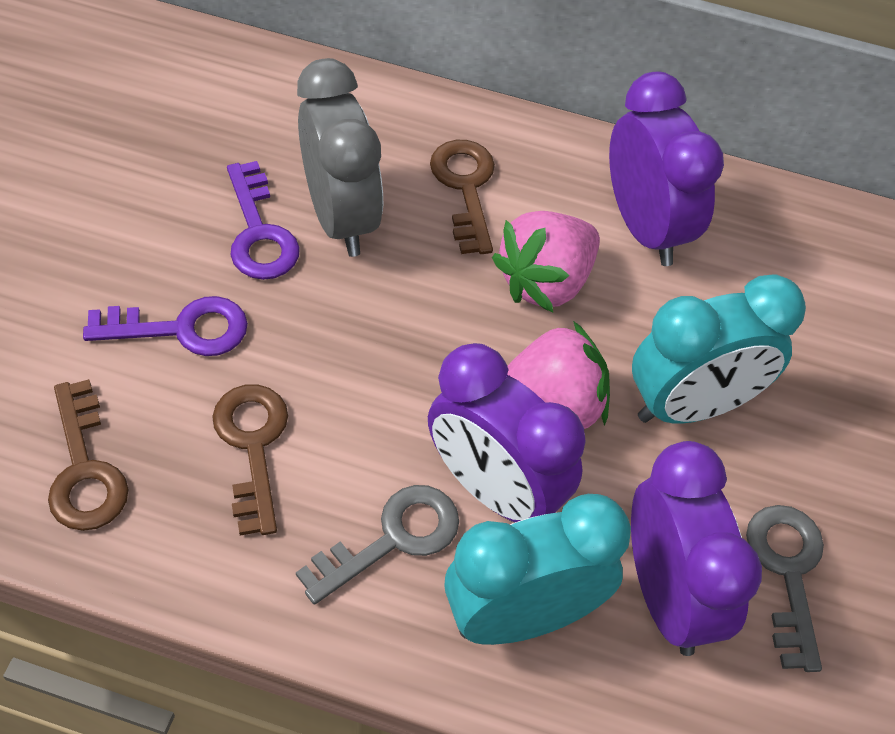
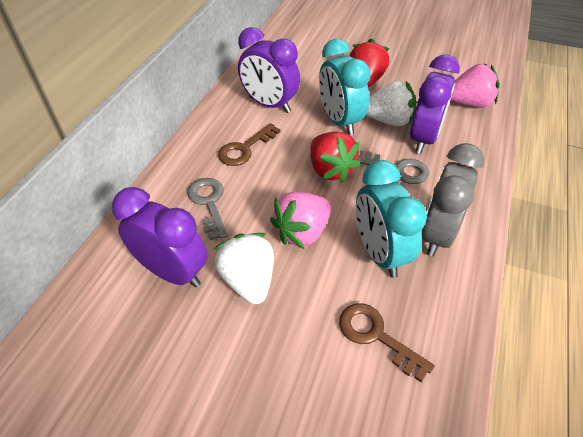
brown key: 3 -> 2
purple key: 2 -> 0
red strawberry: 0 -> 2
white strawberry: 0 -> 2

